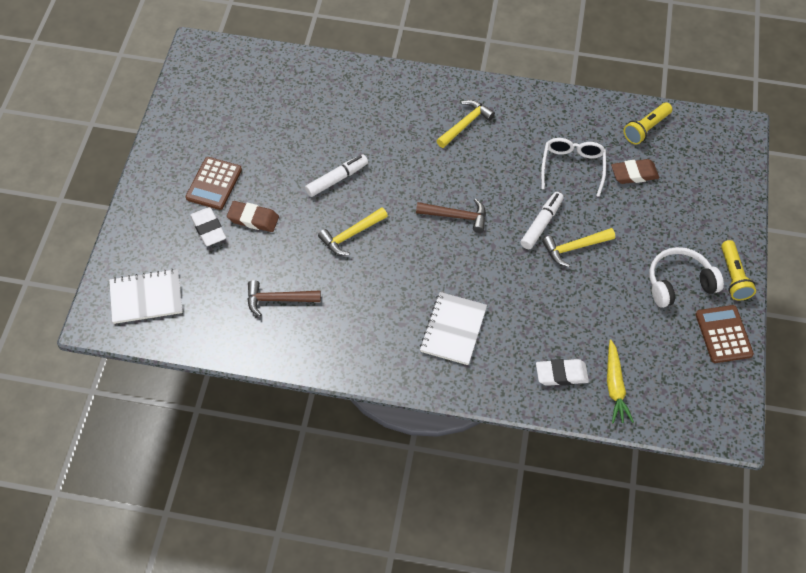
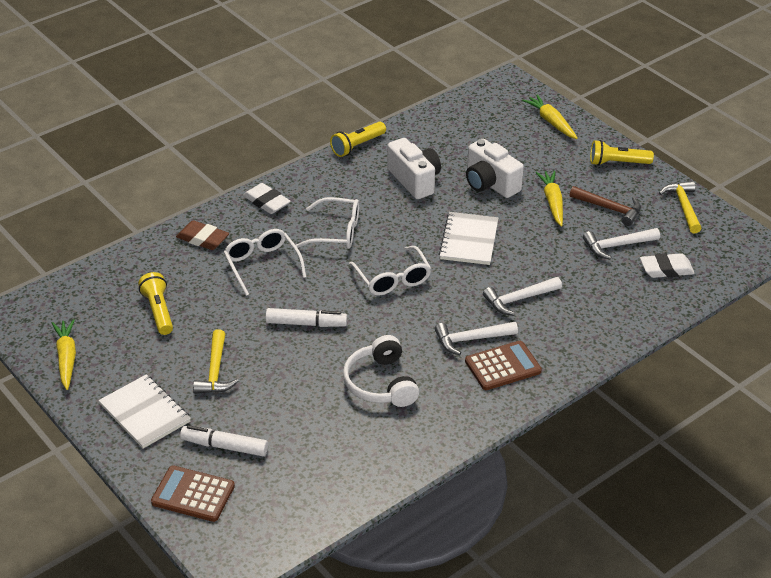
brown eraser: 2 -> 1
brown hammer: 2 -> 1
white camera: 0 -> 2
white glasses: 1 -> 3
white hammer: 0 -> 3
yellow carrot: 1 -> 3
yellow flashlight: 2 -> 3
yellow hammer: 3 -> 2

